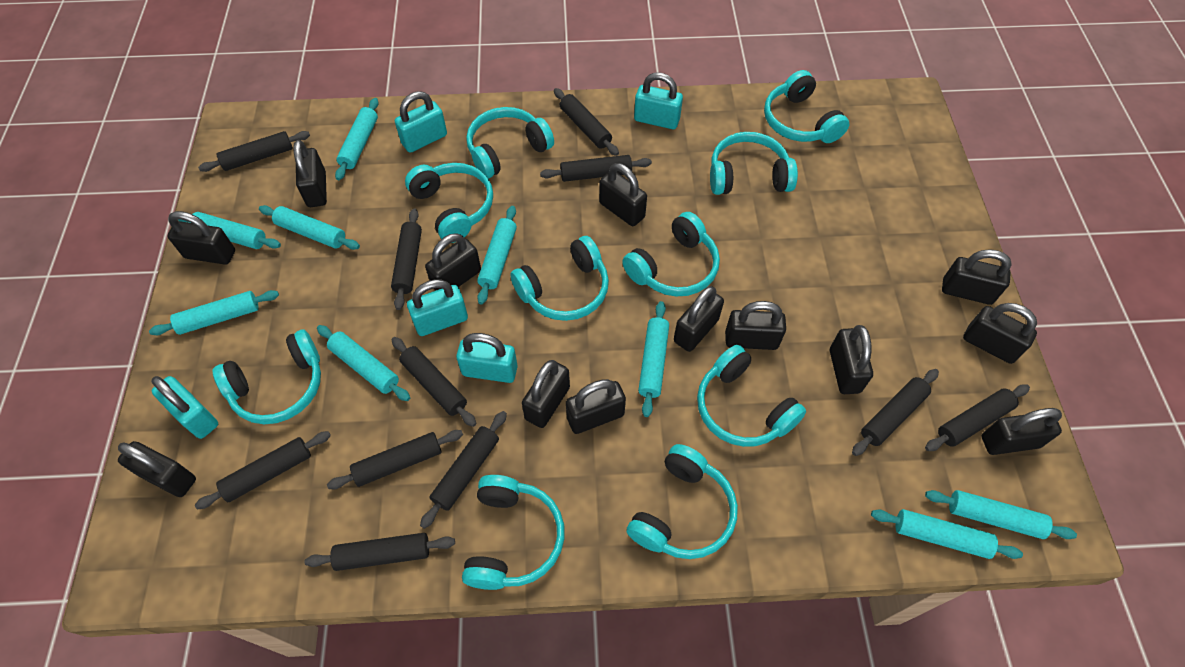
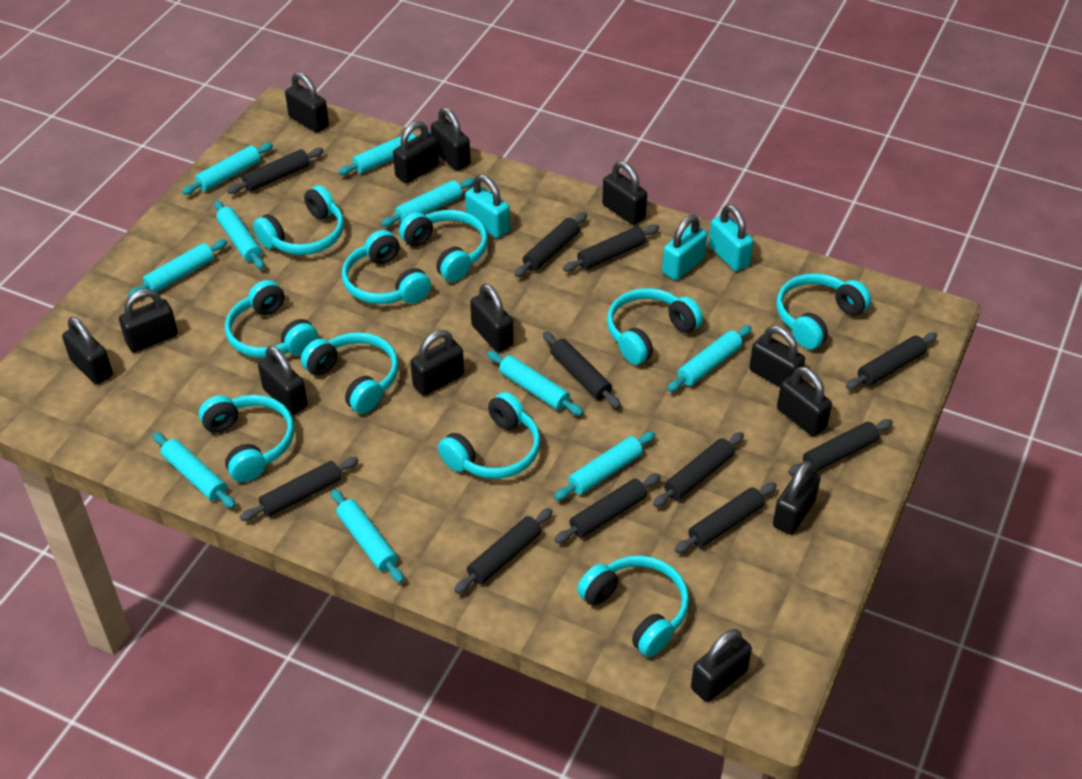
turquoise padlock: 5 -> 3
turquoise rolling pin: 9 -> 10

